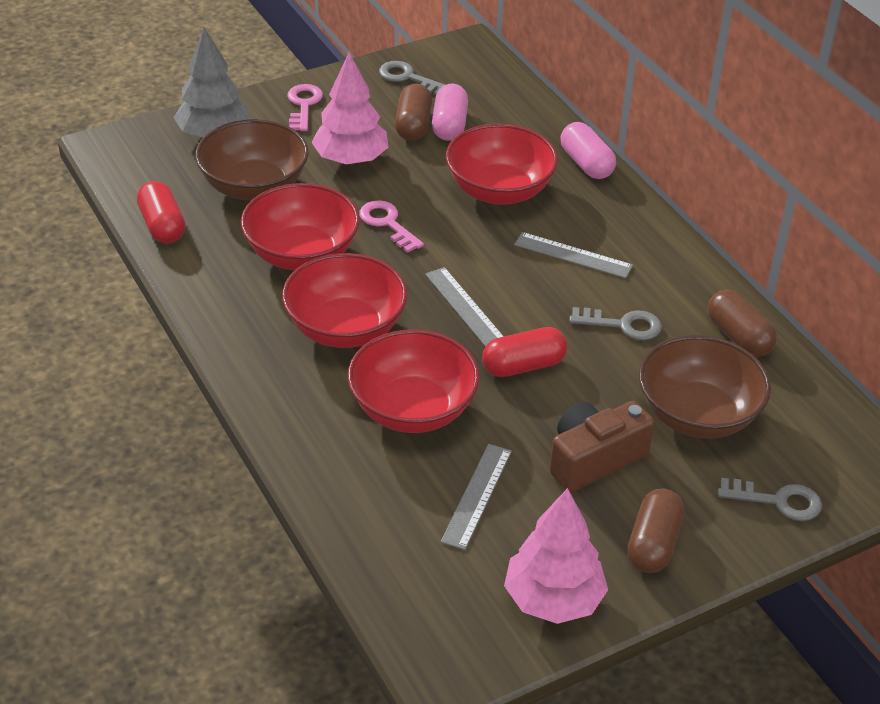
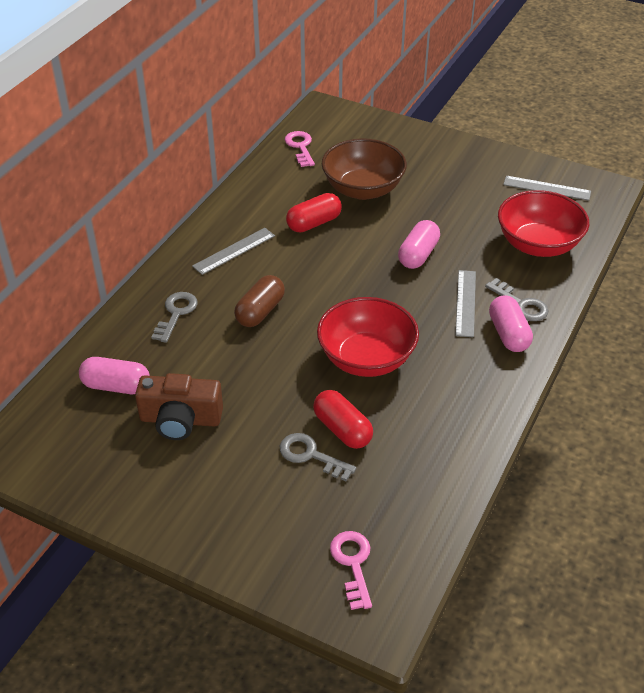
brown bowl: 2 -> 1
brown capsule: 3 -> 1
grey tree: 1 -> 0
pink capsule: 2 -> 3
pink tree: 2 -> 0
red bowl: 4 -> 2

